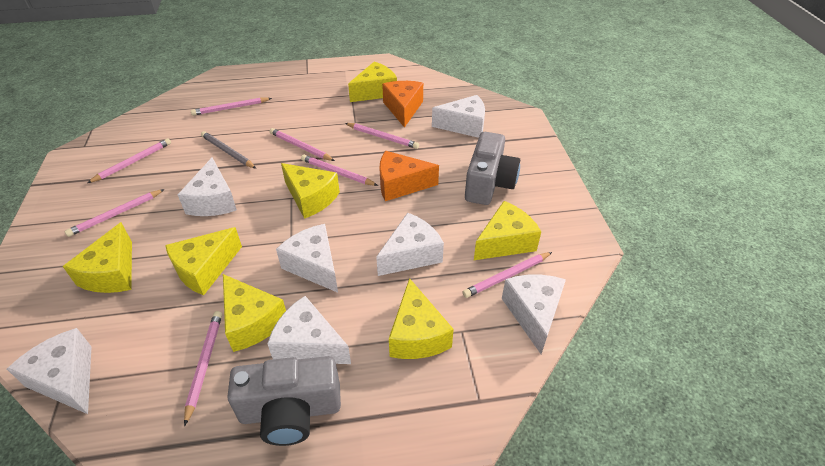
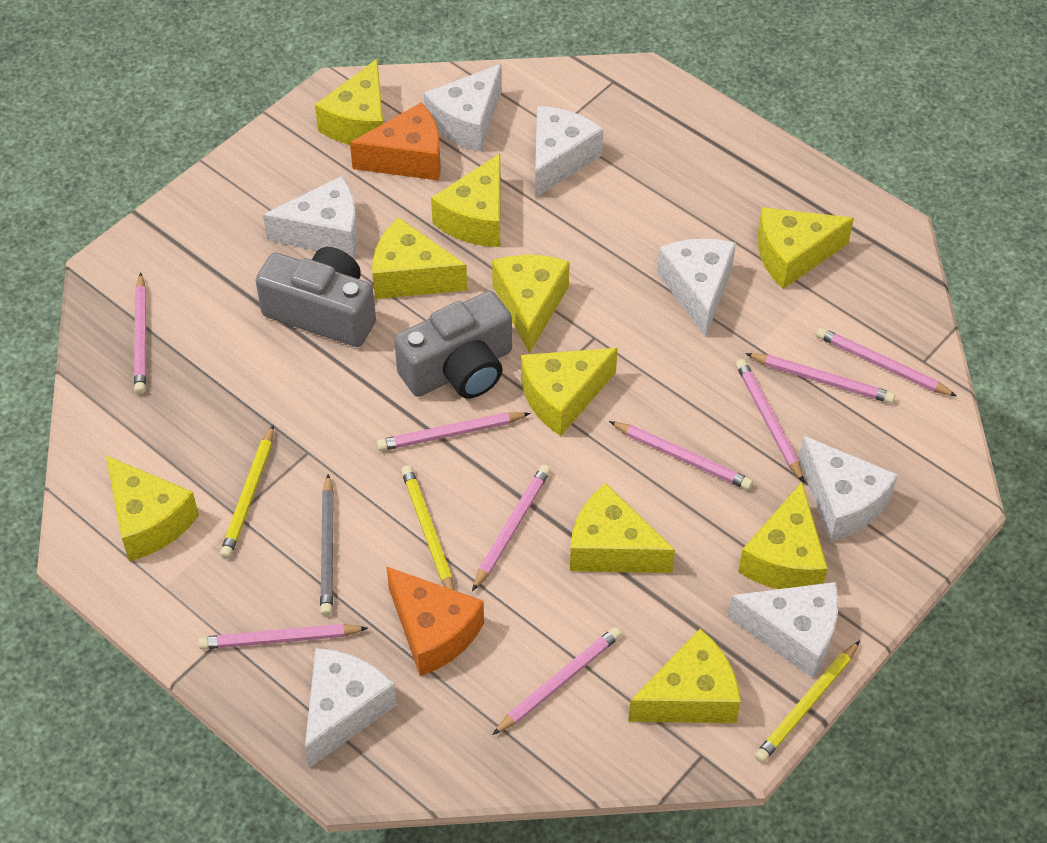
pink pencil: 8 -> 9
yellow cheese: 7 -> 10
yellow pencil: 0 -> 3

